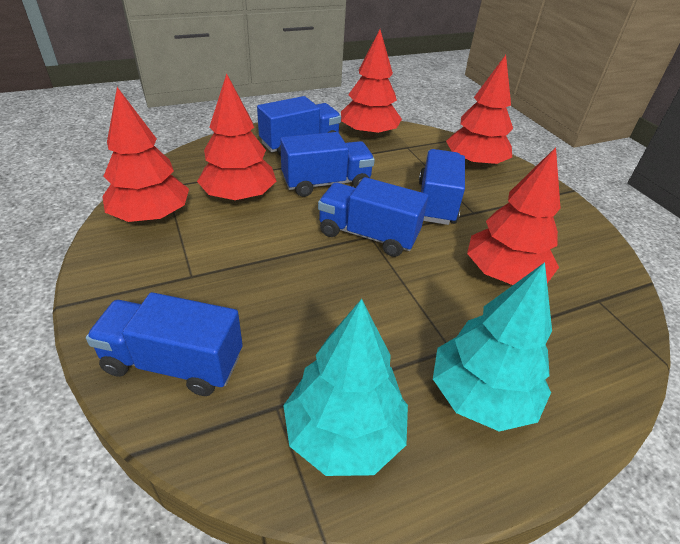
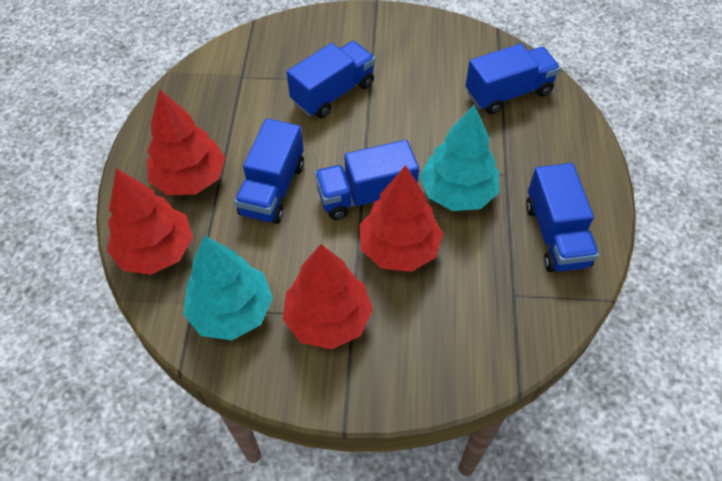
red tree: 5 -> 4

